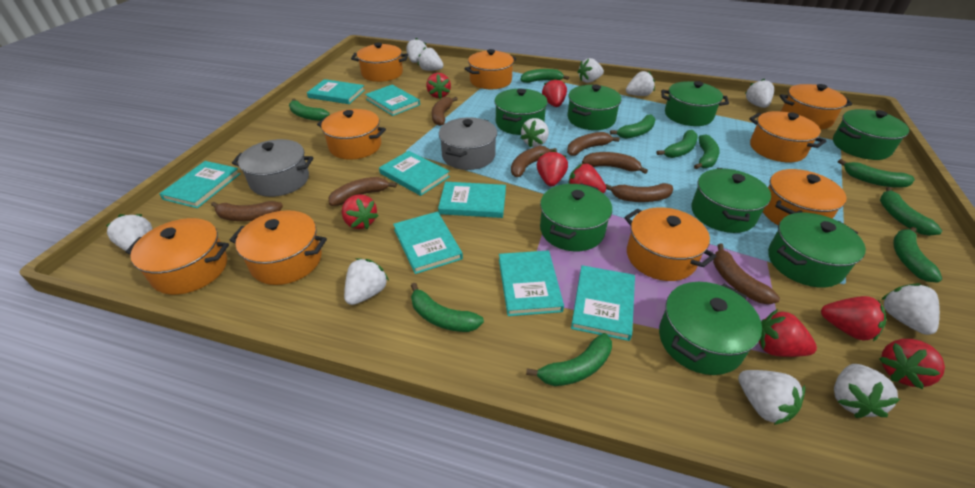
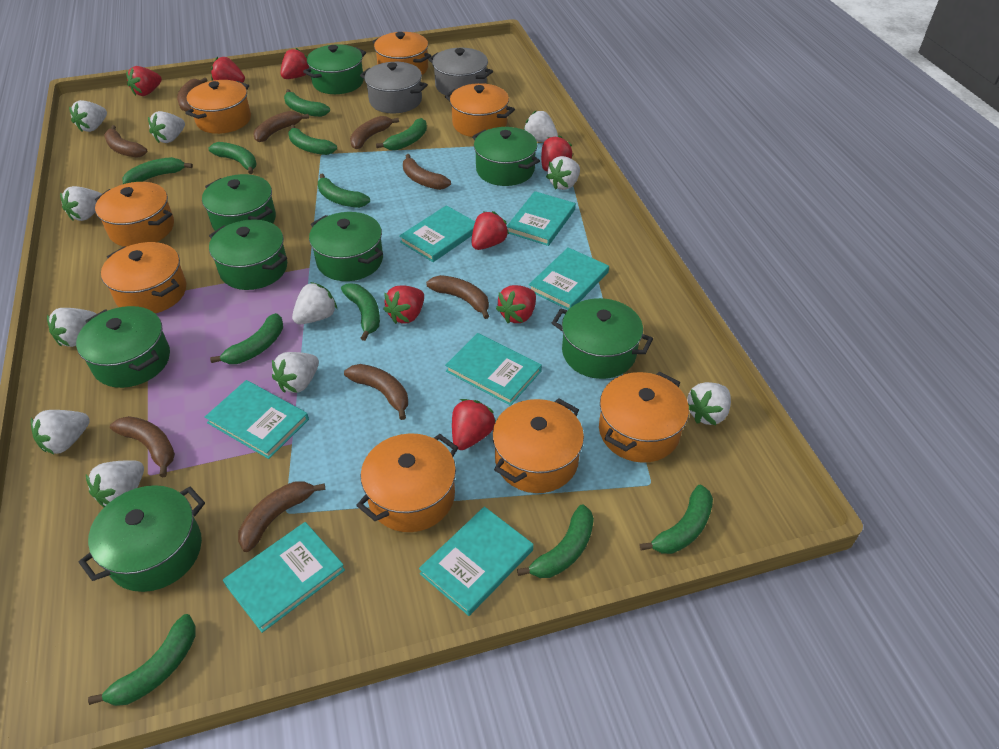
brown banana: 8 -> 9
green banana: 10 -> 11
orange pot: 9 -> 8
turquoise book: 8 -> 7

